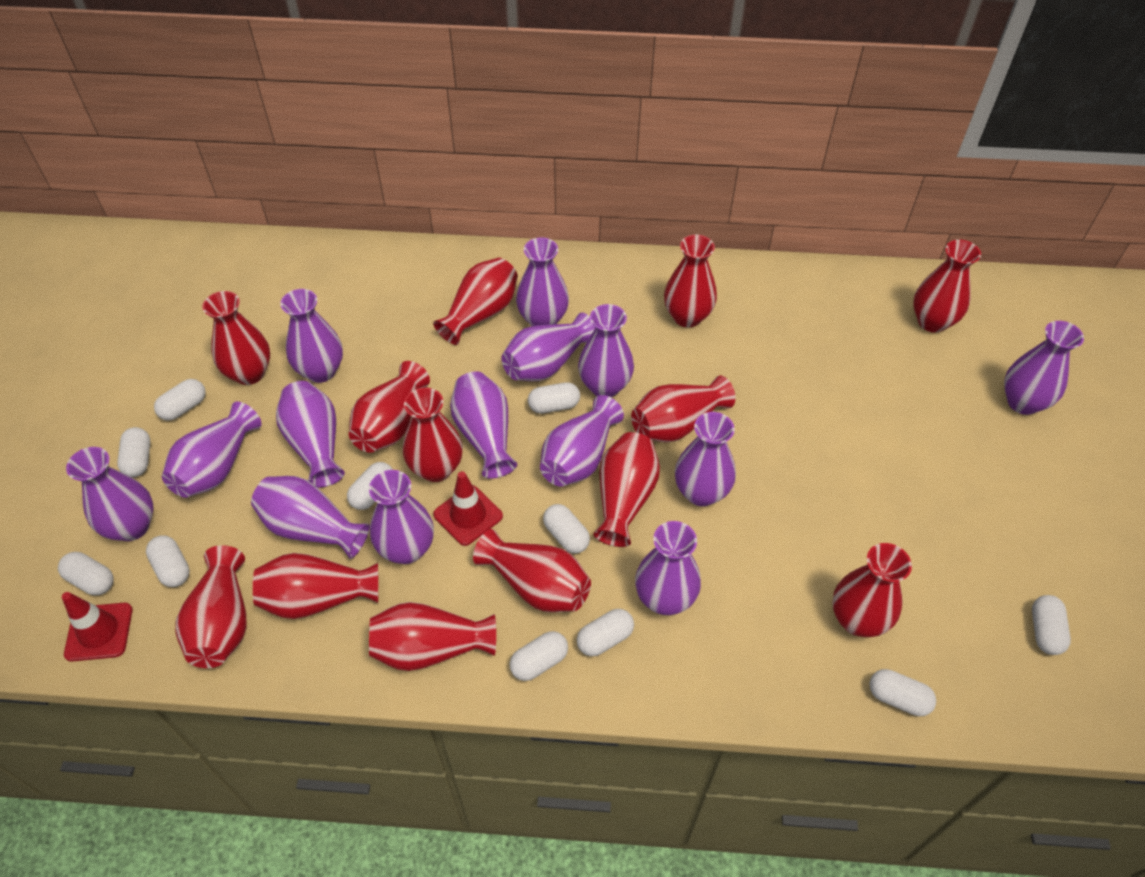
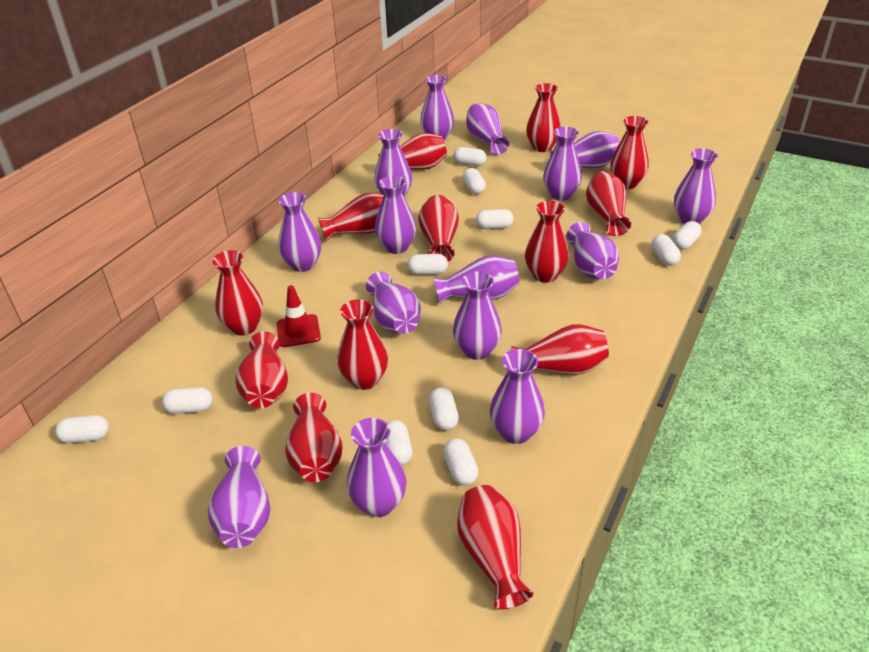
purple vase: 14 -> 15
red traffic cone: 2 -> 1

